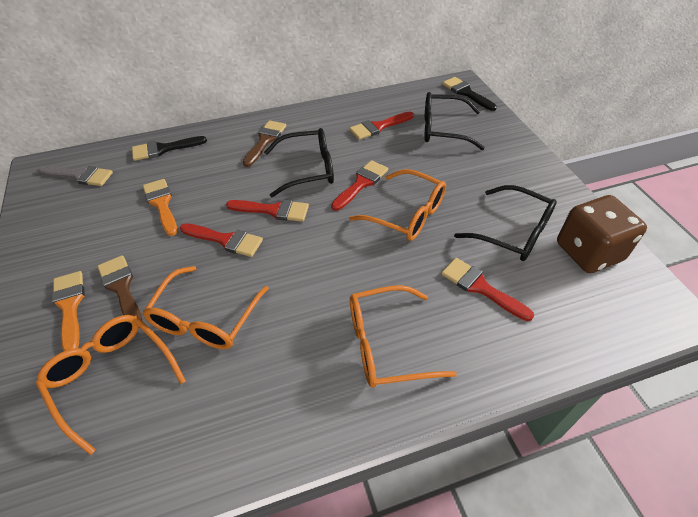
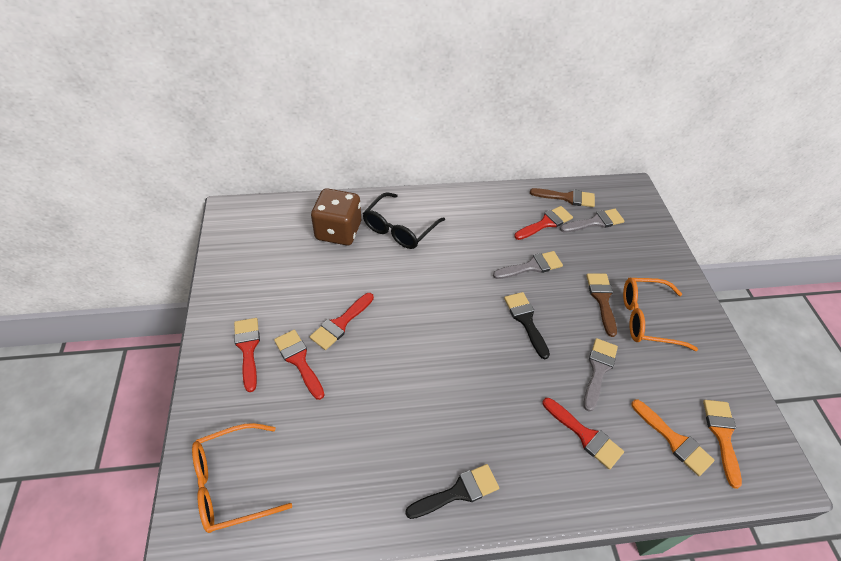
black glasses: 3 -> 1
grey brush: 1 -> 3
orange glasses: 4 -> 2

